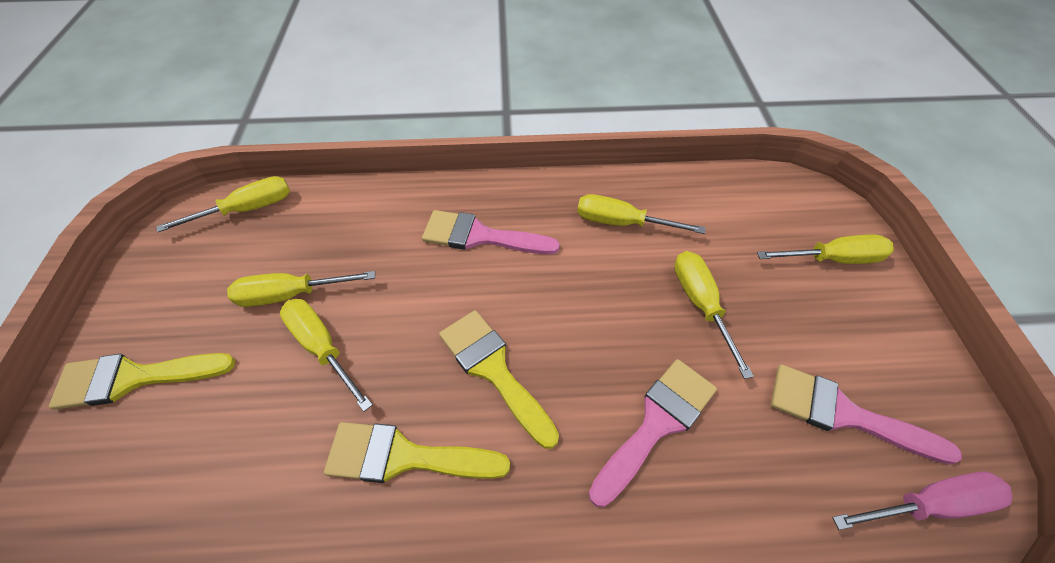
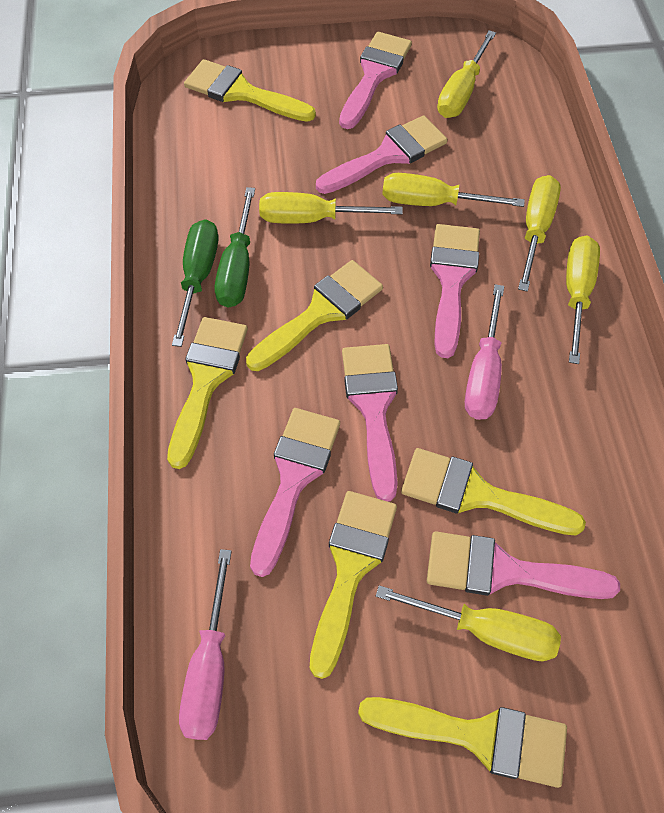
green screwdriver: 0 -> 2
pink brush: 3 -> 6
pink screwdriver: 1 -> 2
yellow brush: 3 -> 6

